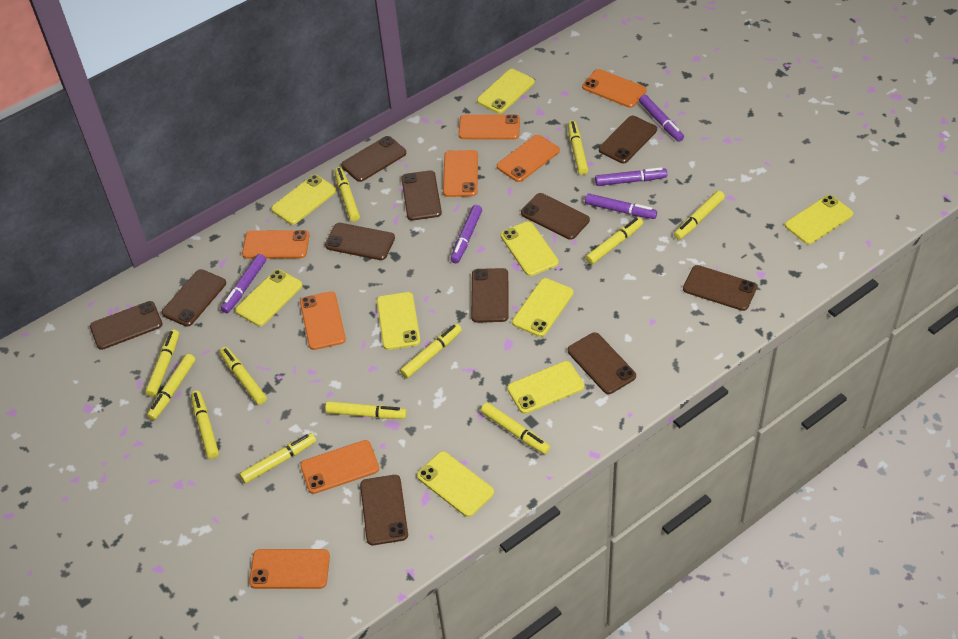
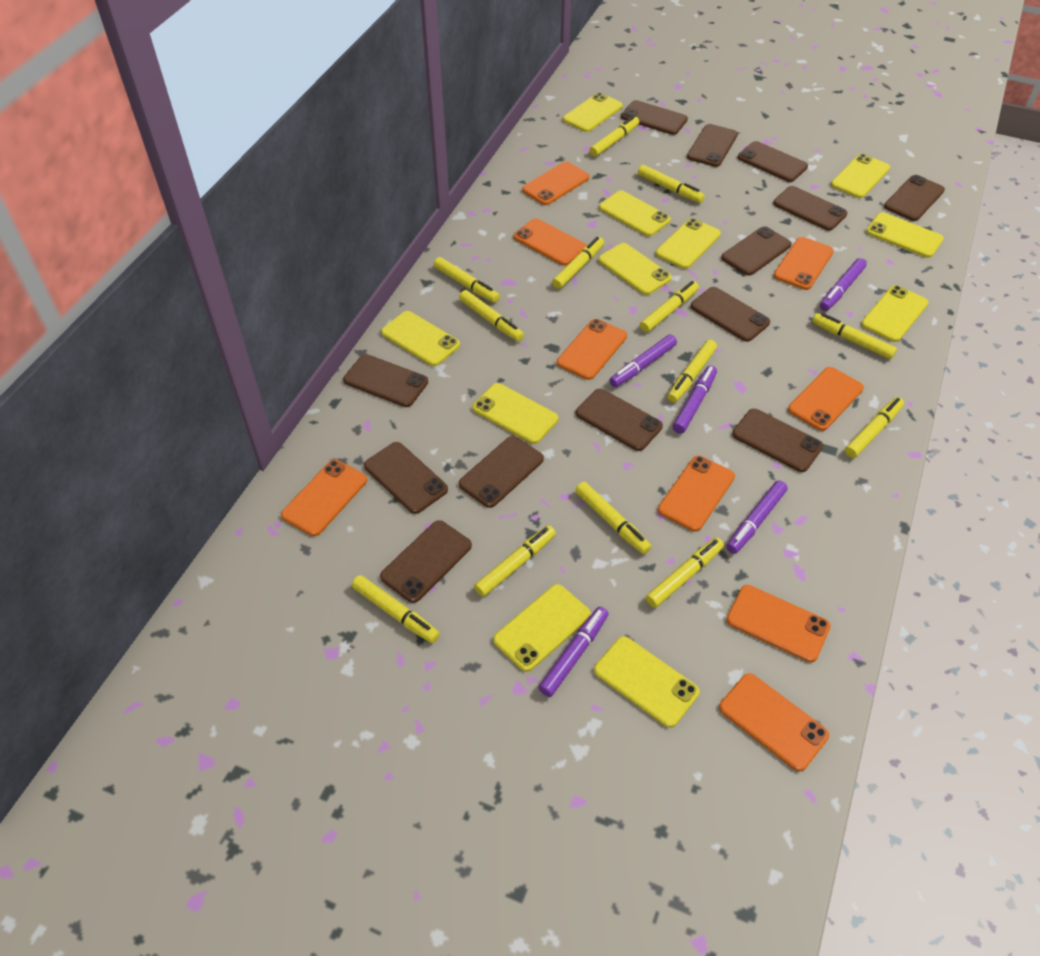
brown phone: 11 -> 13
orange phone: 8 -> 9
yellow marker: 12 -> 13
yellow phone: 9 -> 11

